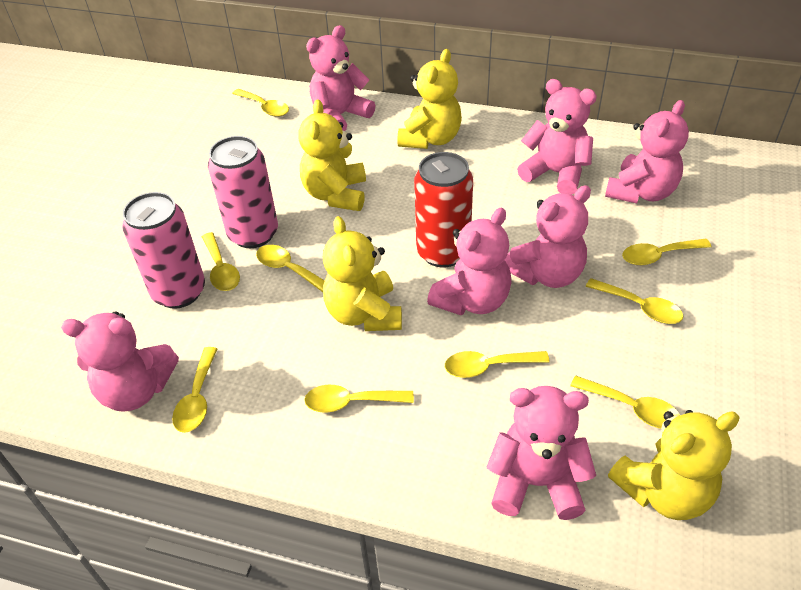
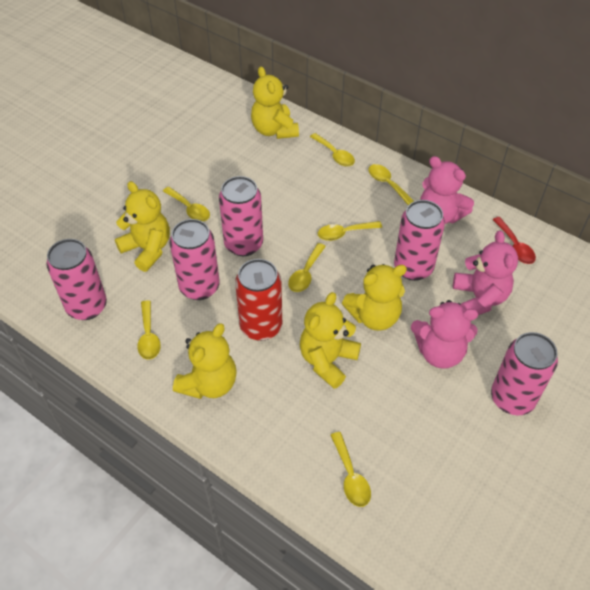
pink can: 2 -> 5
pink teddy bear: 7 -> 3
red spoon: 0 -> 1
yellow spoon: 9 -> 7
yellow teddy bear: 4 -> 5

